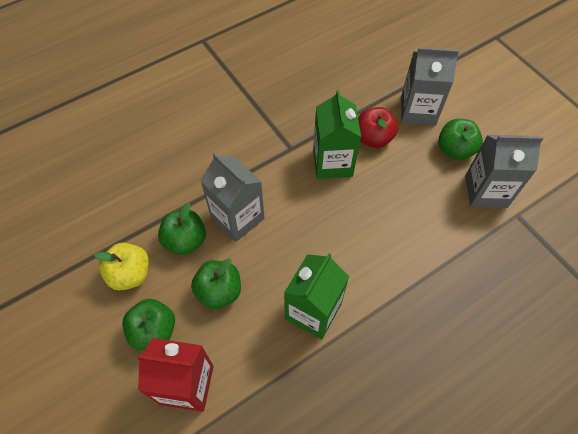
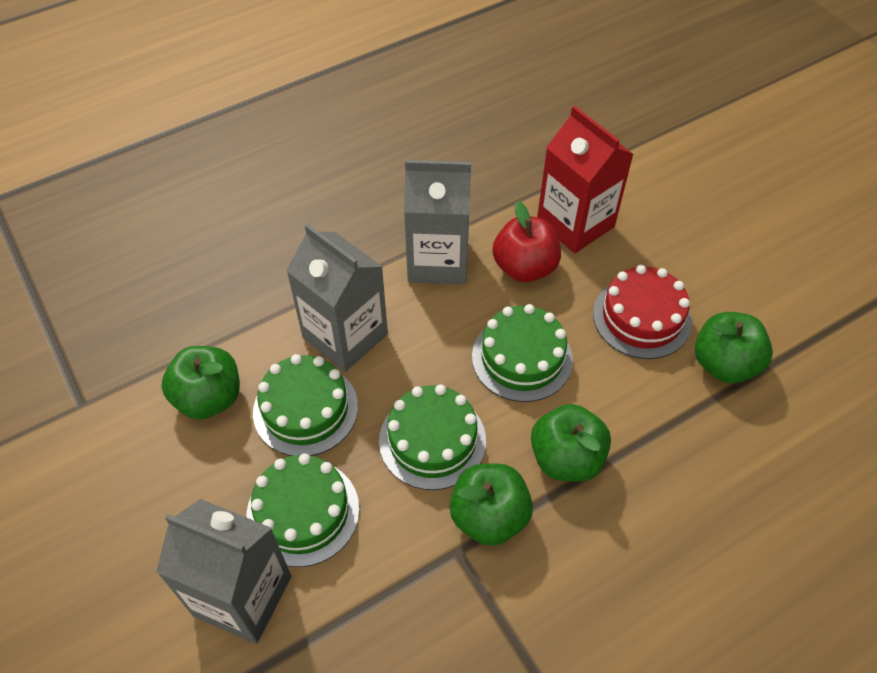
green cake: 0 -> 4
green carton: 2 -> 0
red cake: 0 -> 1
yellow apple: 1 -> 0

